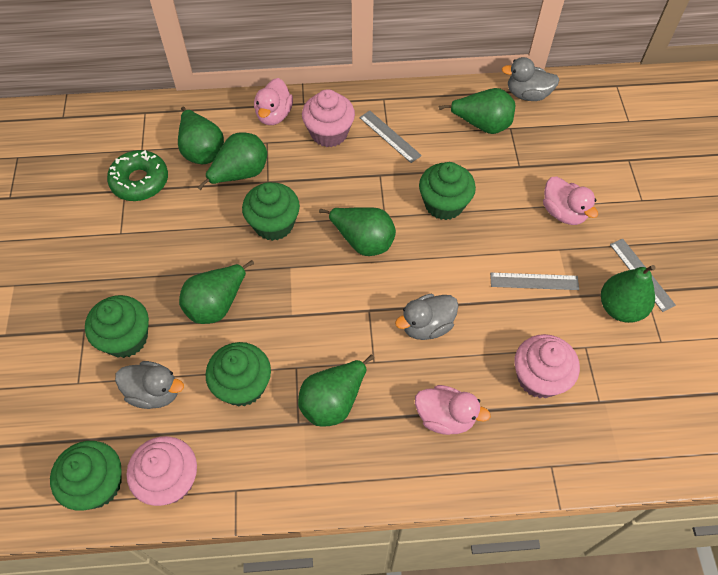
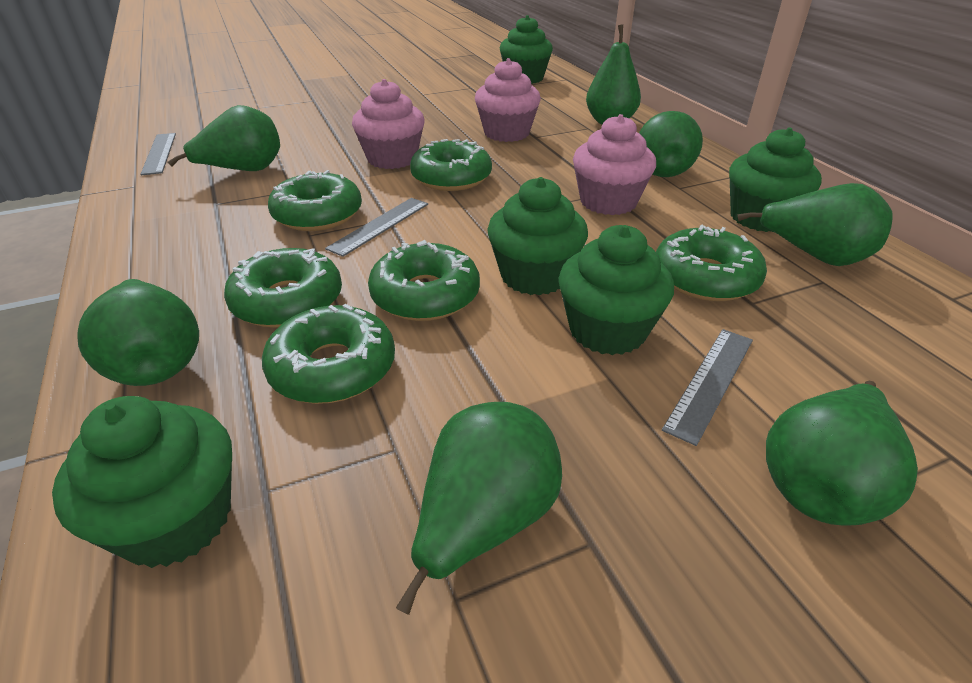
green donut: 1 -> 6
grey duck: 3 -> 0
pink duck: 3 -> 0

